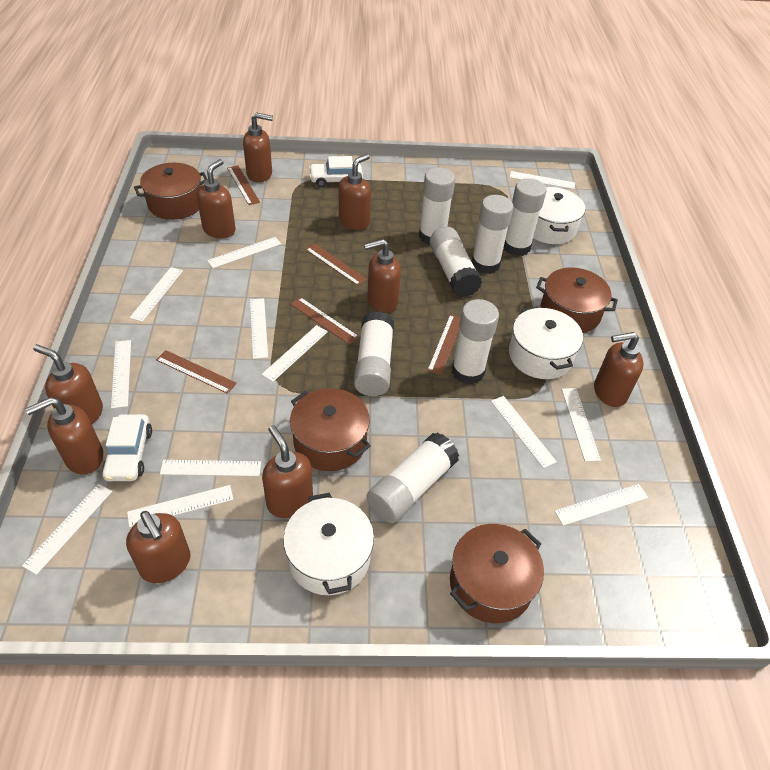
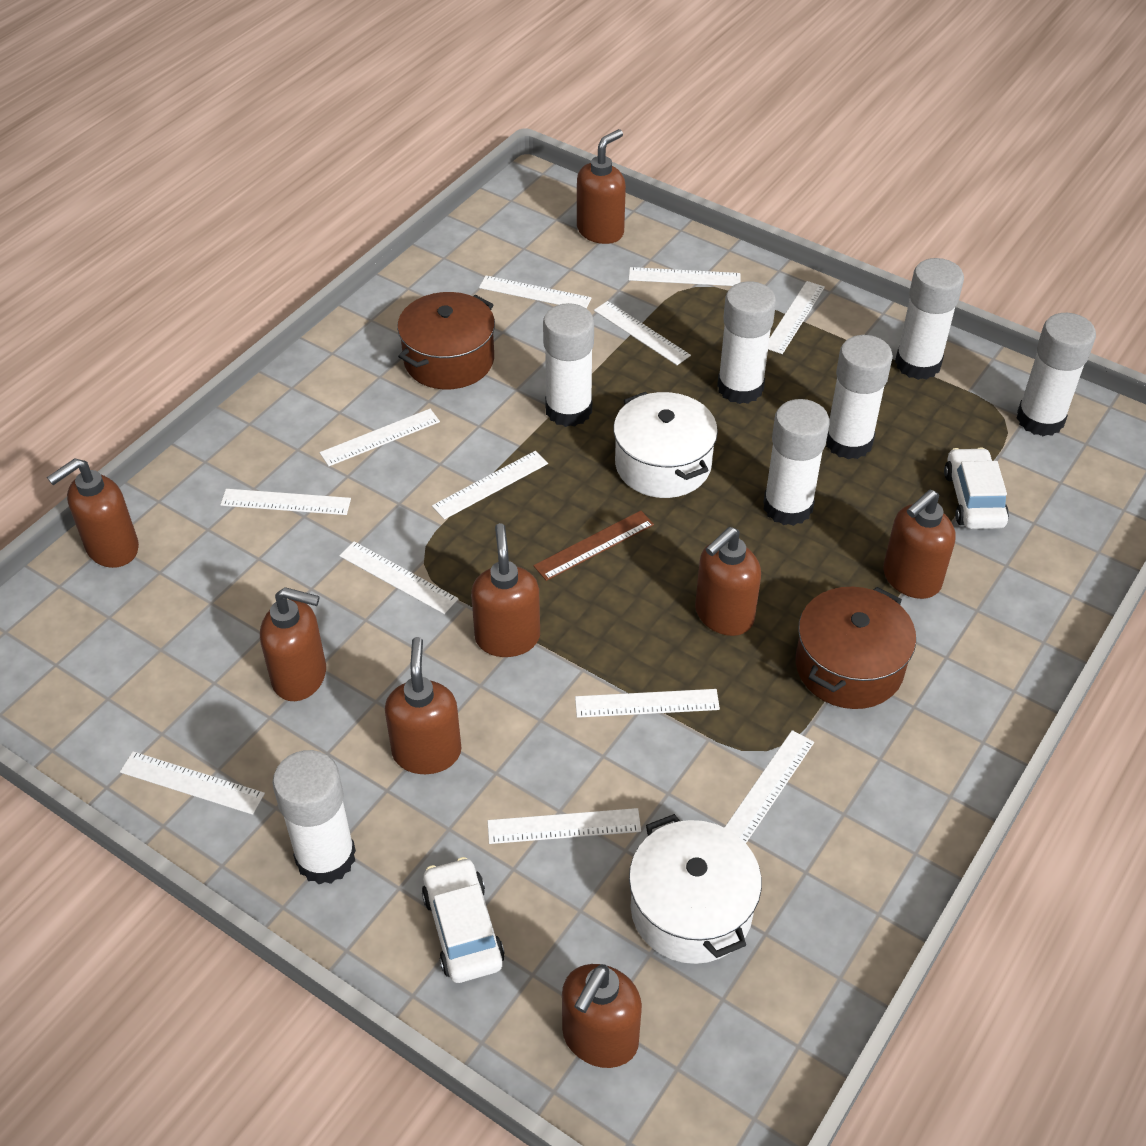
brown pot: 4 -> 2
brown ruler: 5 -> 1
brown soap dispenser: 9 -> 8
white pot: 3 -> 2

